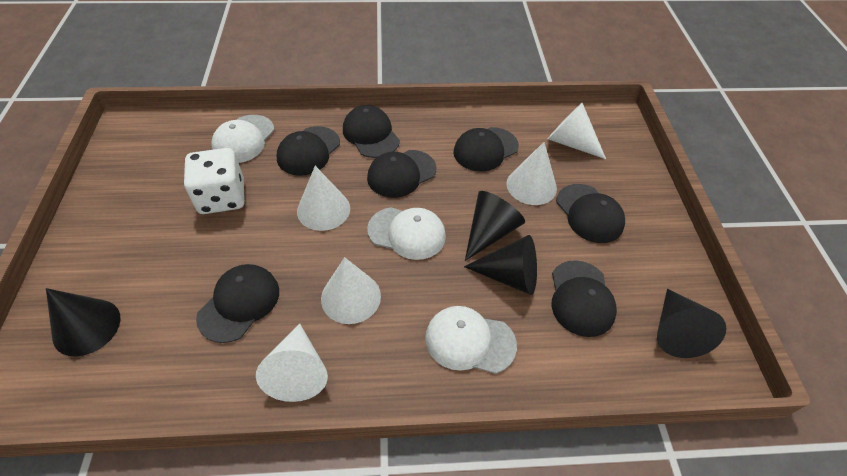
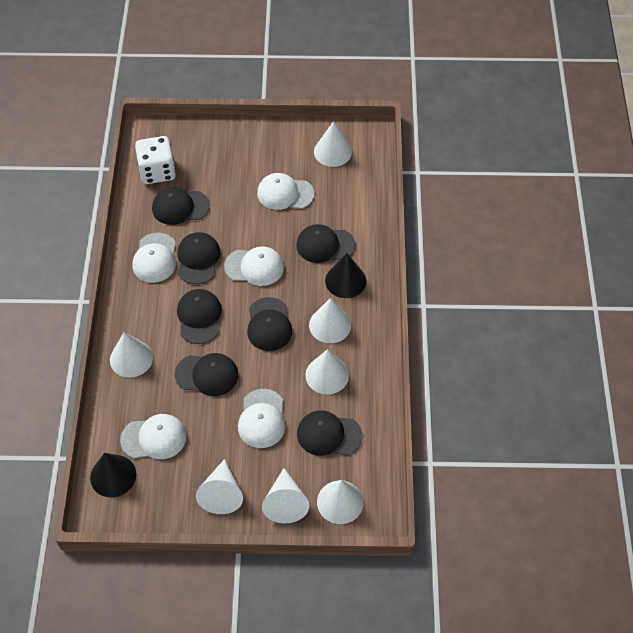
black cone: 4 -> 2
white cap: 3 -> 5
white cone: 5 -> 7

